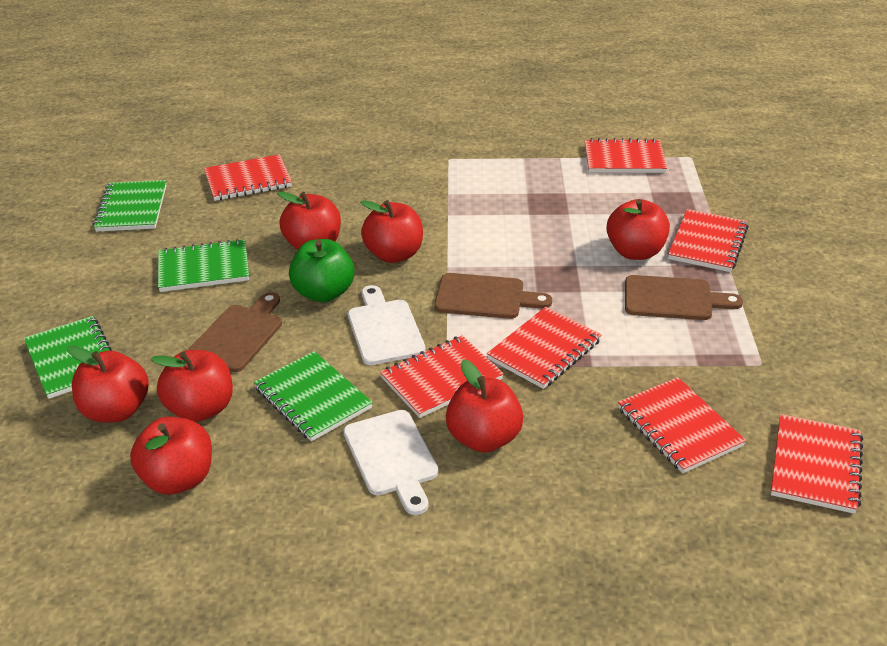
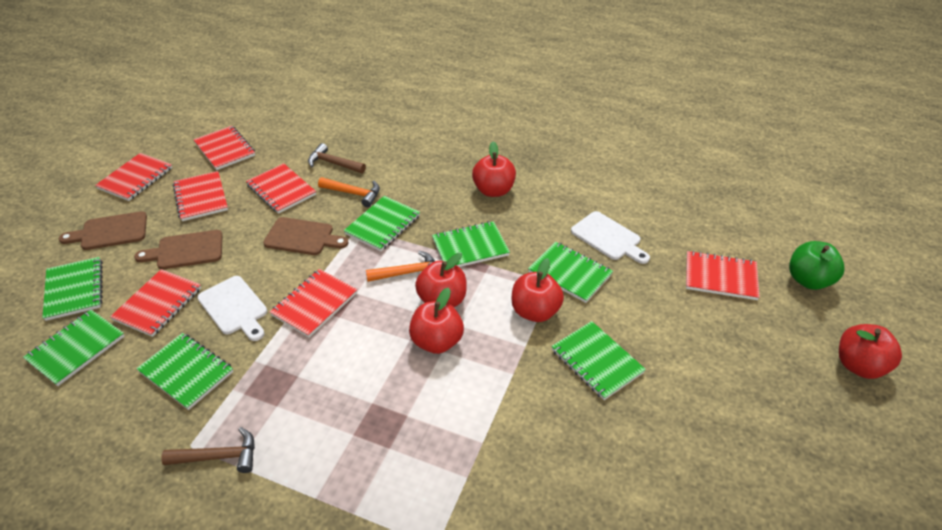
brown hammer: 0 -> 2
green notebook: 4 -> 7
orange hammer: 0 -> 2
red apple: 7 -> 5

